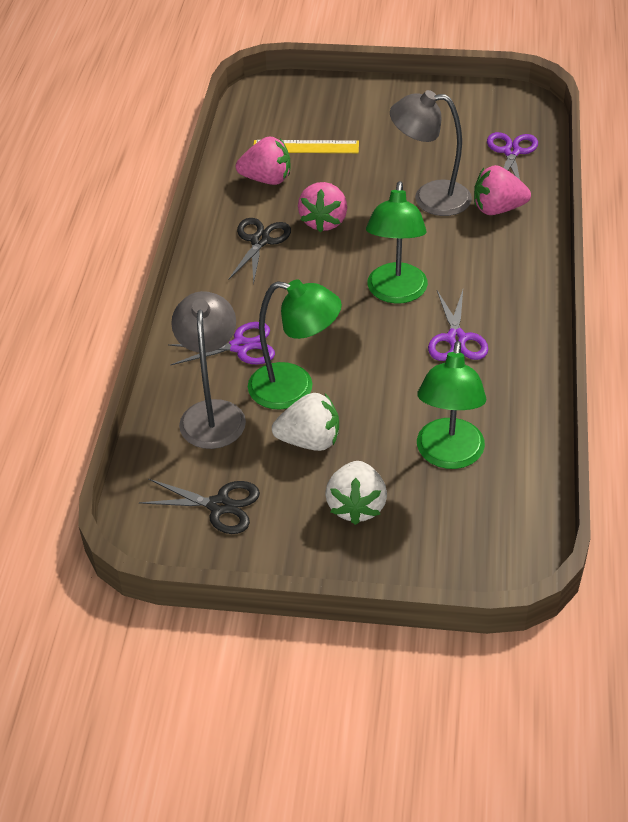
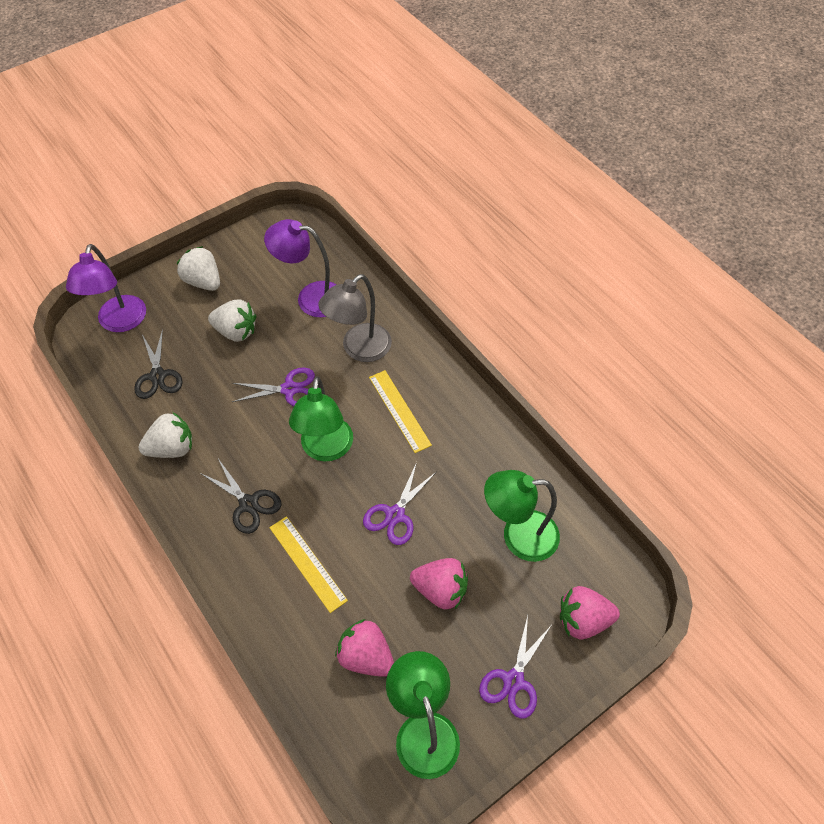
grey lamp: 2 -> 1
purple lamp: 0 -> 2
white strawberry: 2 -> 3
yellow ruler: 1 -> 2

